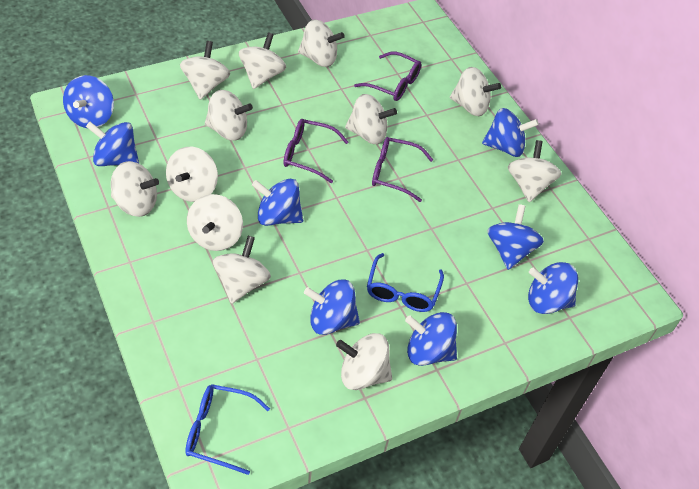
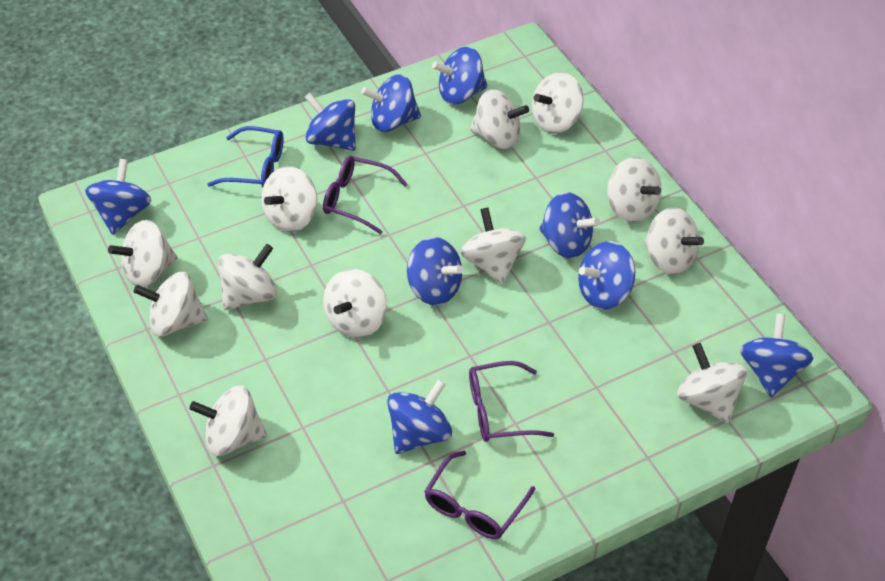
blue glasses: 2 -> 1
blue spinning top: 8 -> 9

